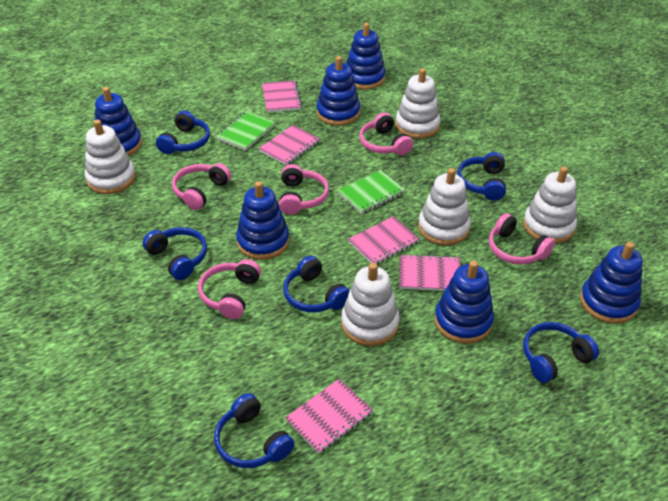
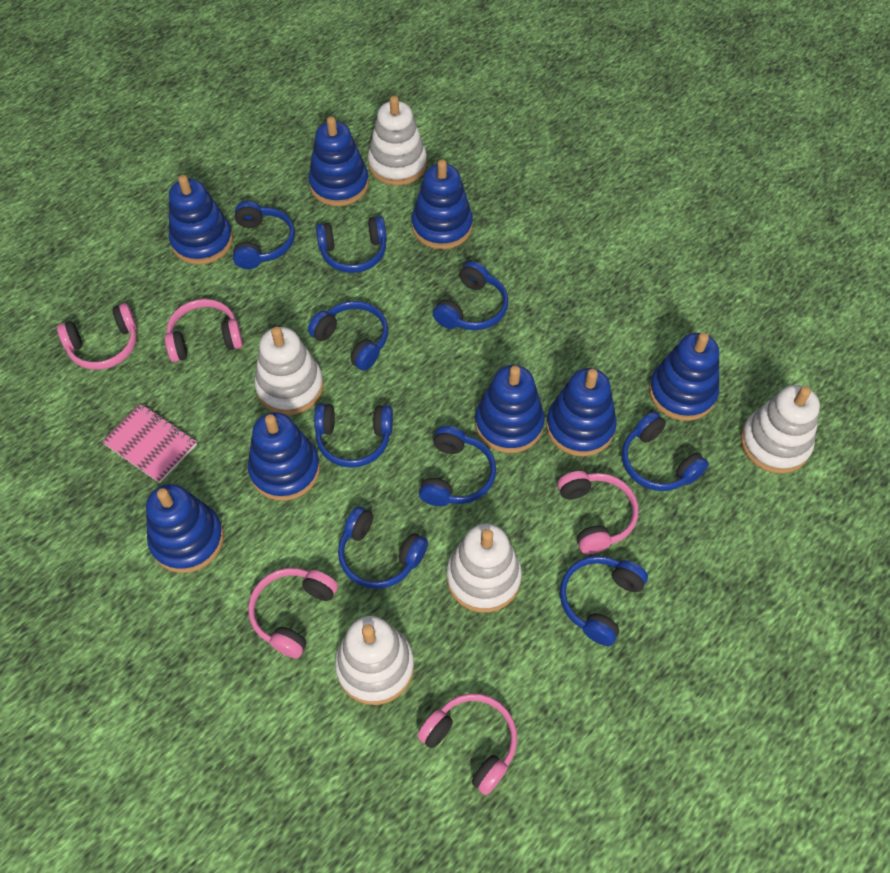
blue headphones: 6 -> 9
blue stacking toy: 6 -> 8
green notebook: 2 -> 0
pink notebook: 5 -> 1

